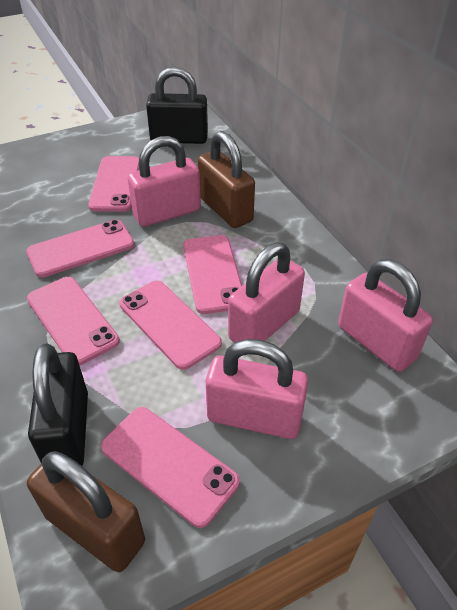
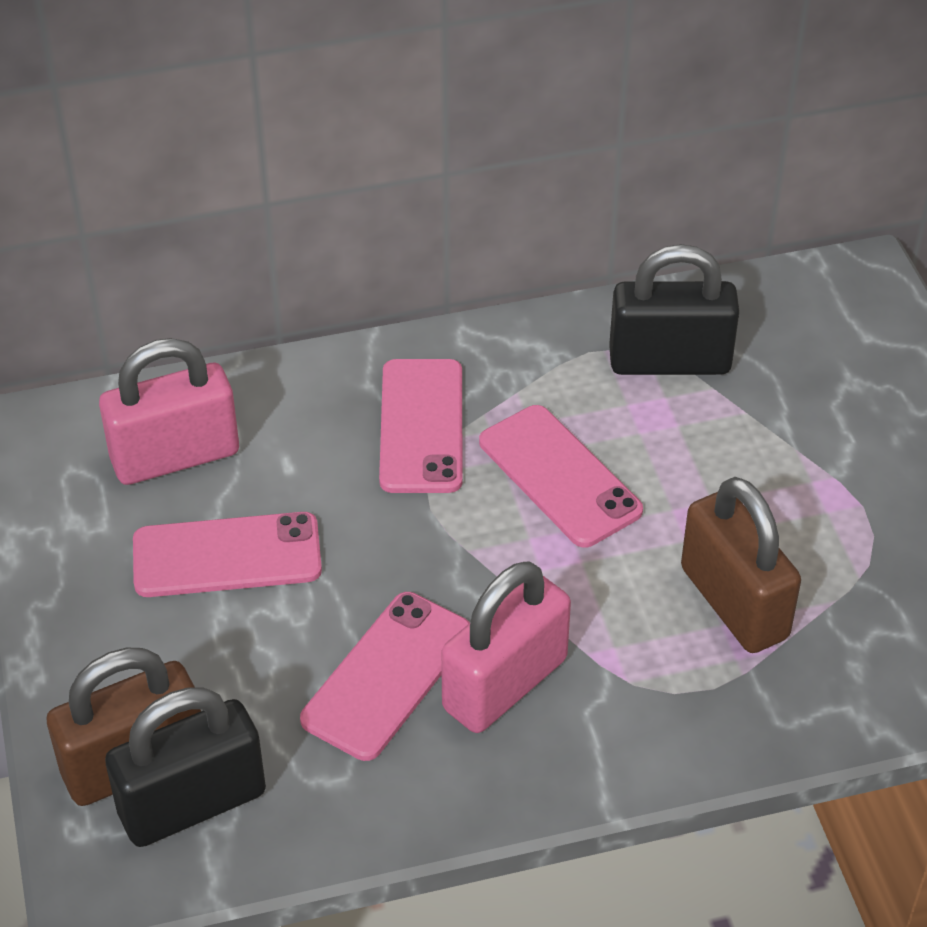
pink padlock: 4 -> 2
pink phone: 6 -> 4

